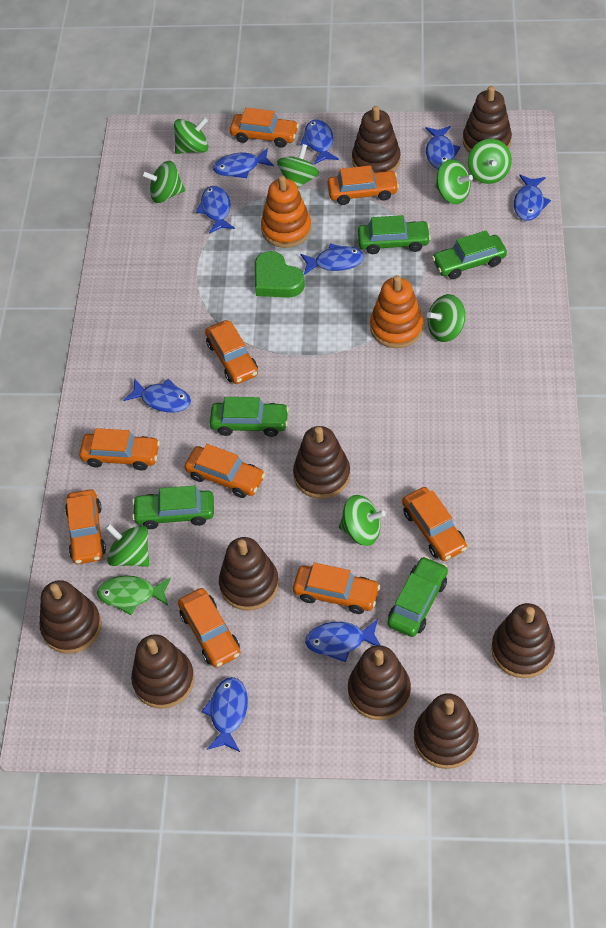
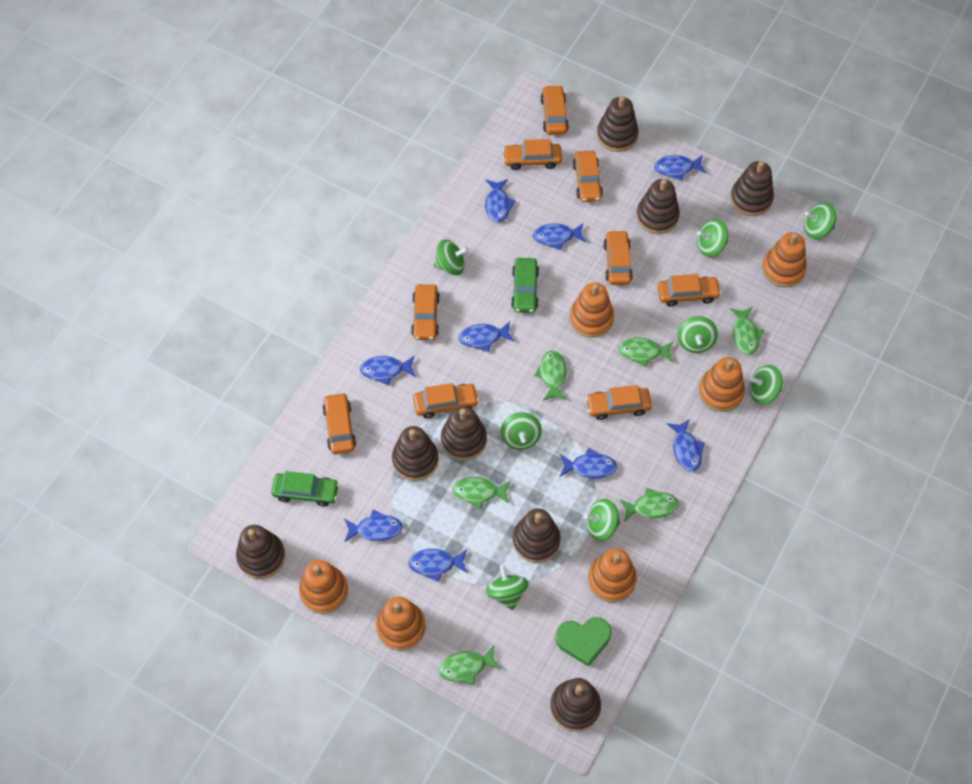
brown stacking toy: 9 -> 8
green car: 5 -> 2
green fish: 1 -> 6
orange stacking toy: 2 -> 6

